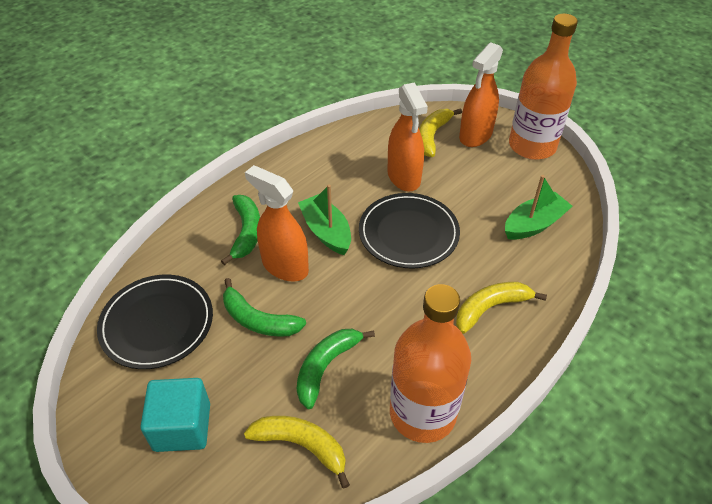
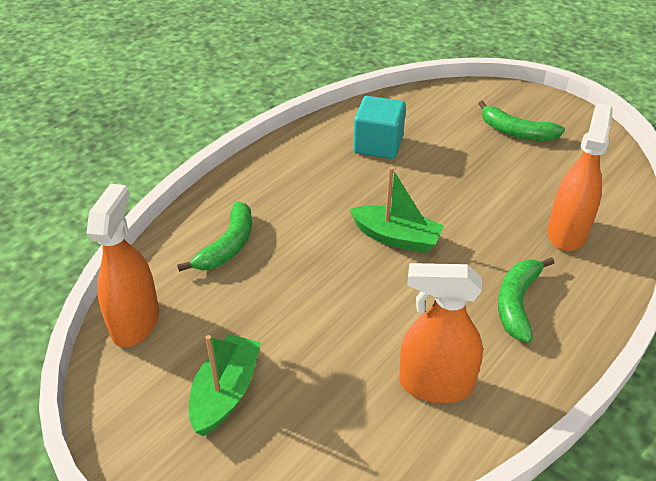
black plate: 2 -> 0
orange bottle: 2 -> 0
yellow banana: 3 -> 0

